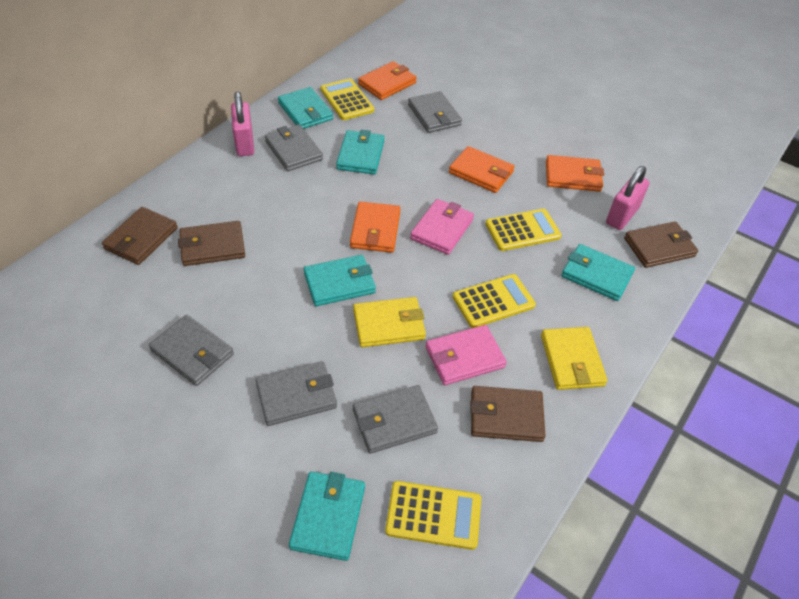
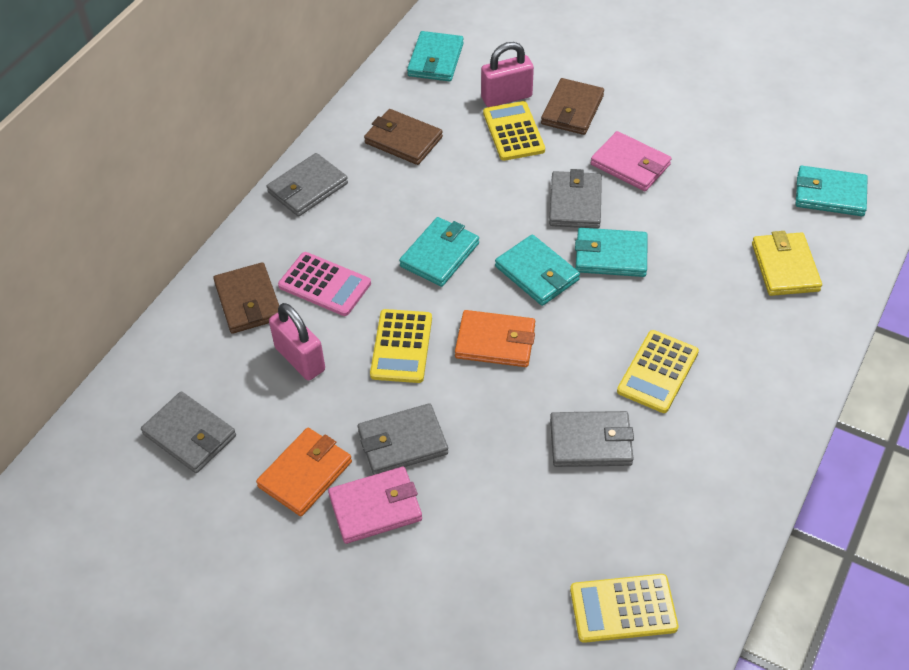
brown wallet: 4 -> 3
orange wallet: 4 -> 2
pink calculator: 0 -> 1
yellow wallet: 2 -> 1

